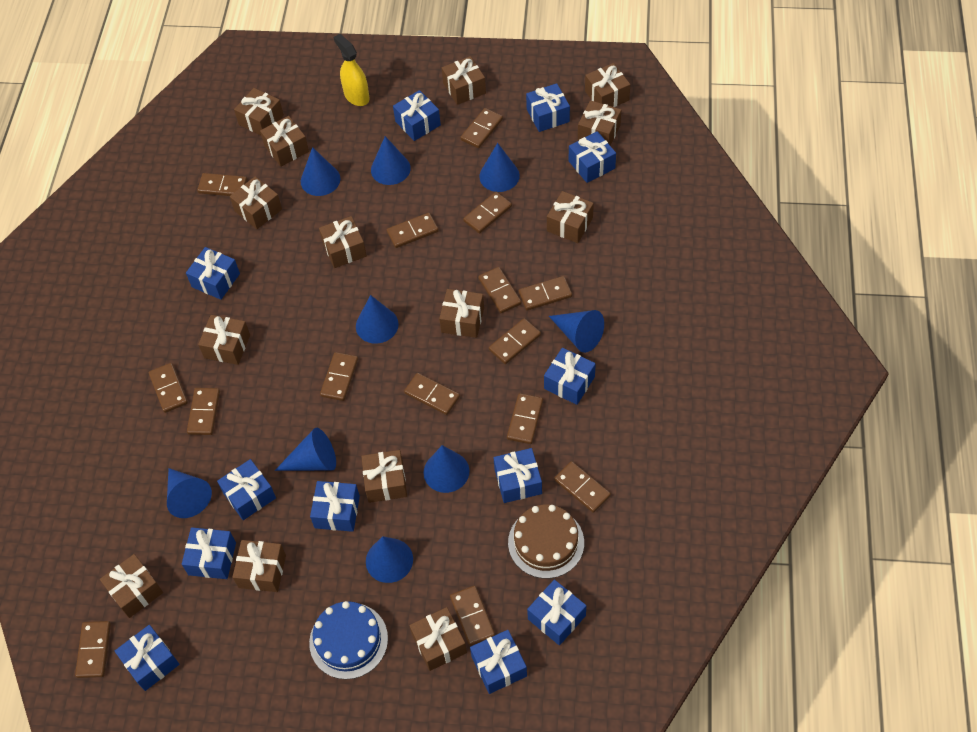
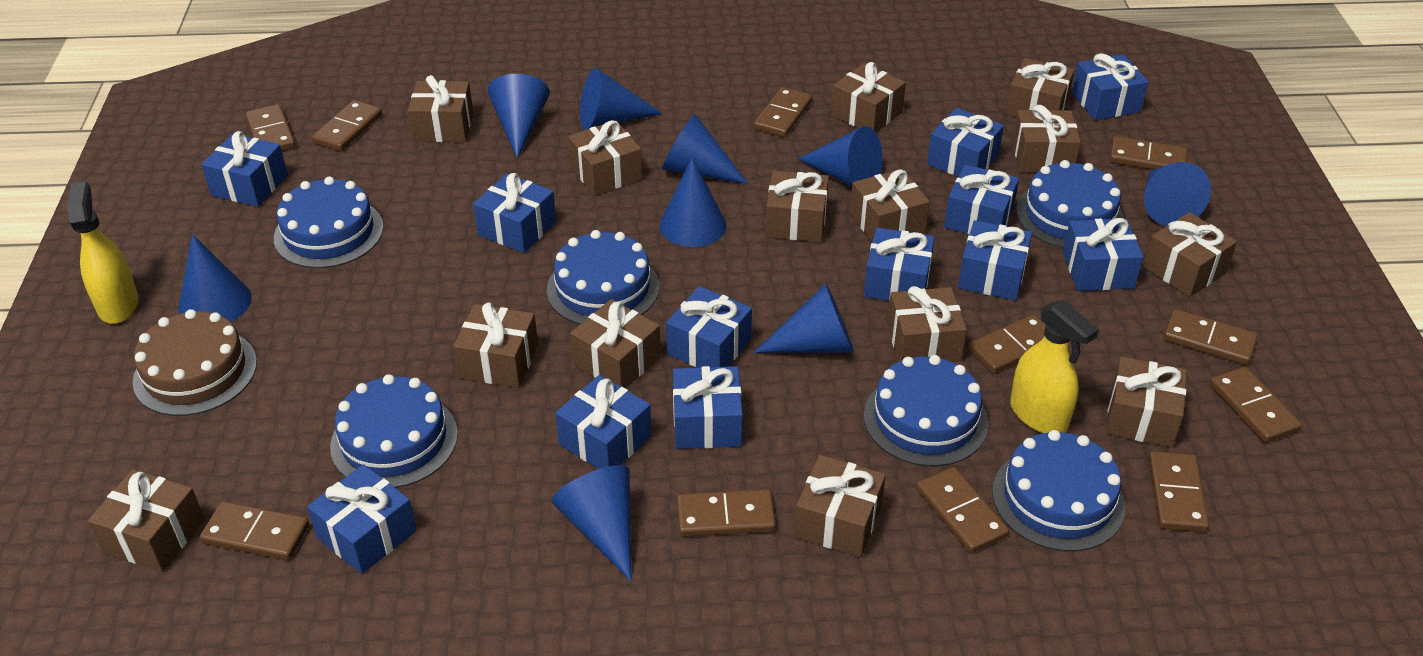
blue cake: 1 -> 6
brown domino: 15 -> 11
yellow spray bottle: 1 -> 2

